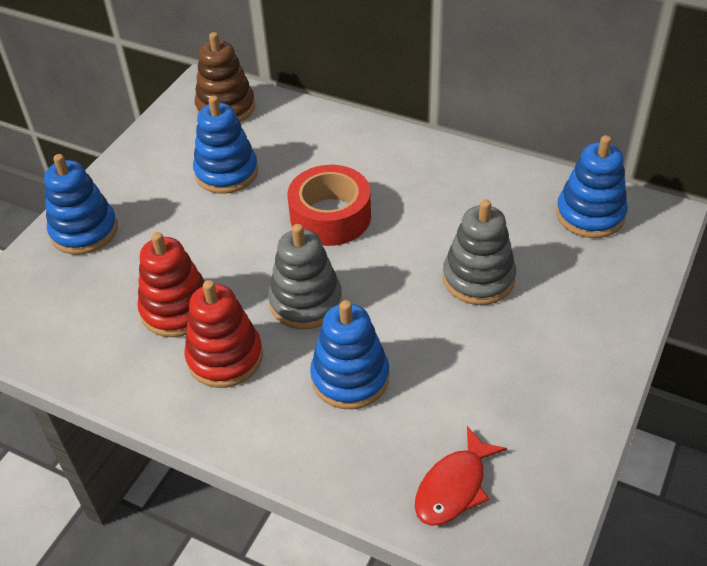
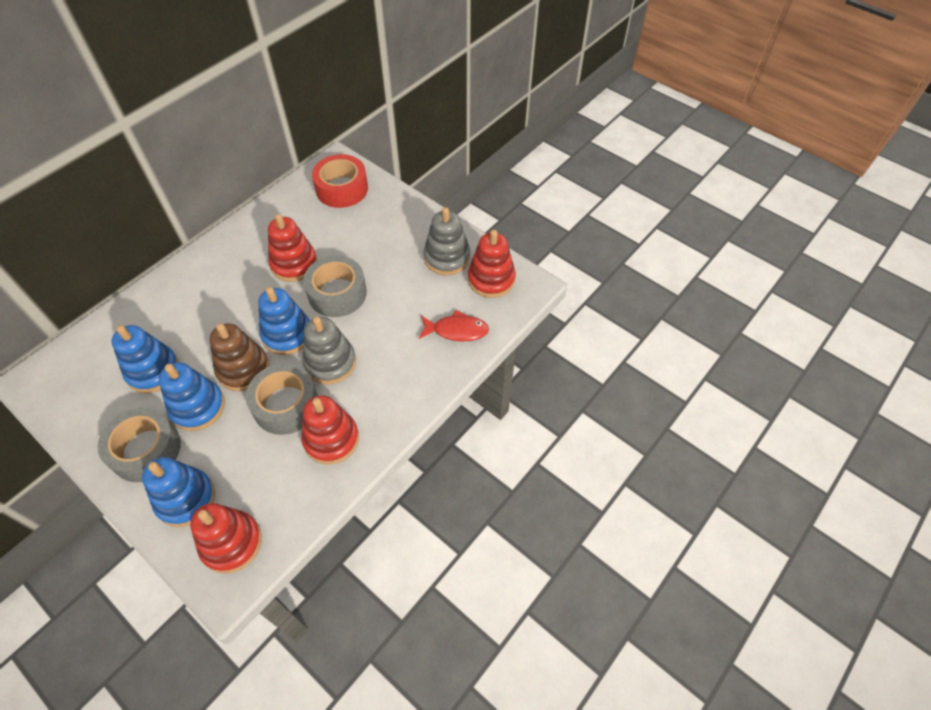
grey tape: 0 -> 3
red stacking toy: 2 -> 4

